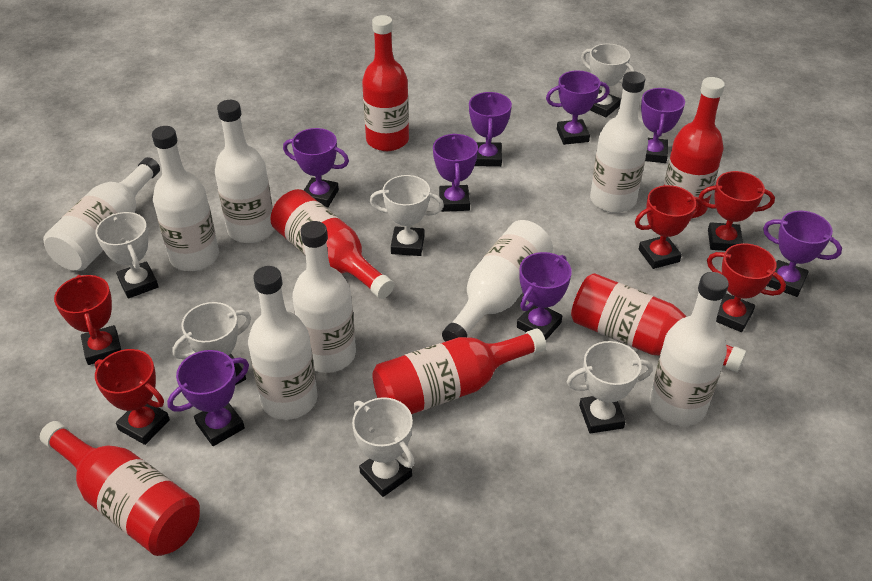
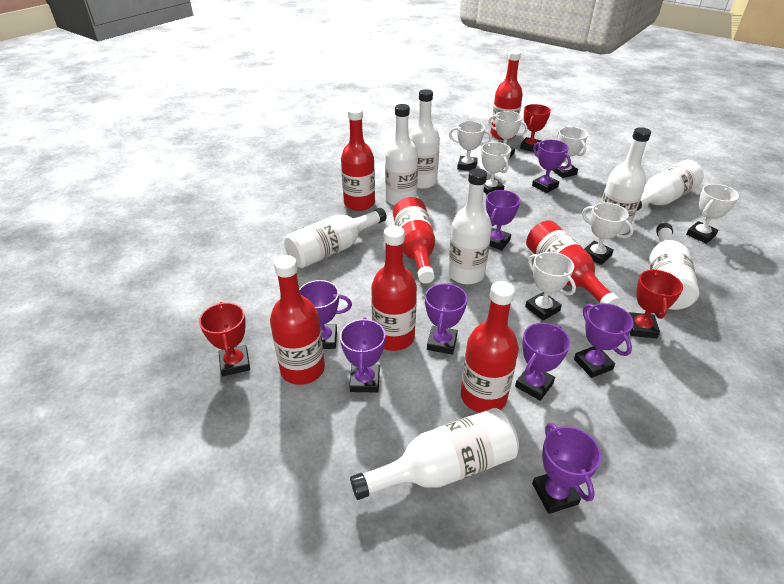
red bottle: 6 -> 7
red trophy: 5 -> 3
white trophy: 6 -> 7

